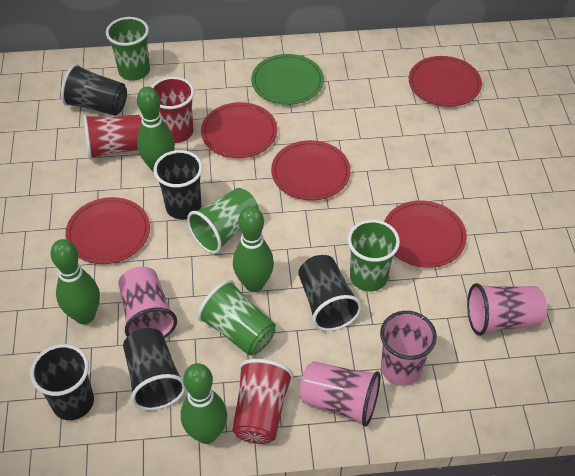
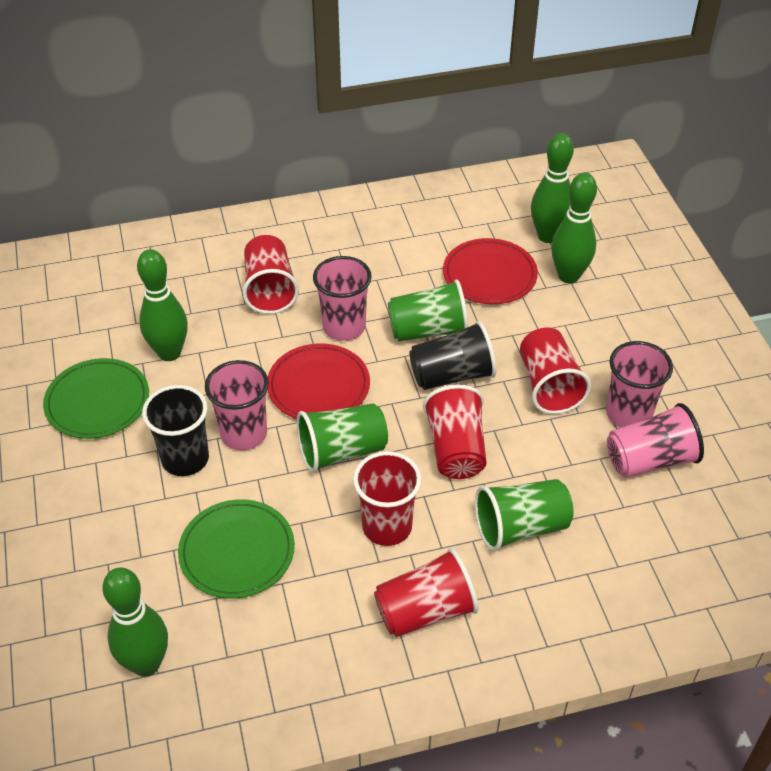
black cup: 5 -> 2
green cup: 4 -> 3
green plate: 1 -> 2
red cup: 3 -> 5
red plate: 5 -> 2

